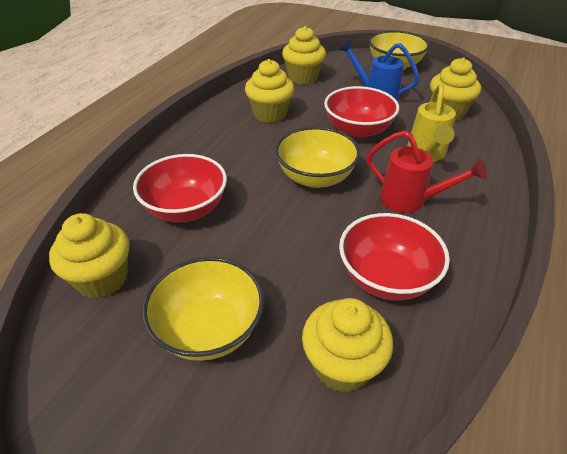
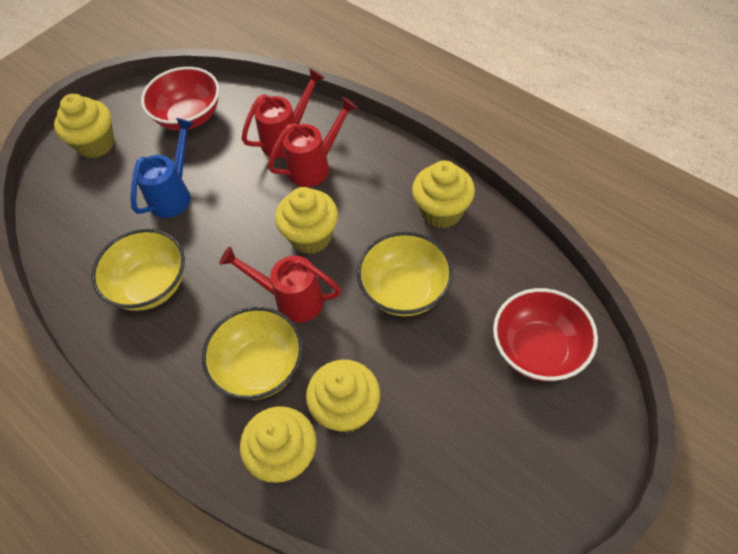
red bowl: 3 -> 2
red watering can: 1 -> 3
yellow watering can: 1 -> 0

